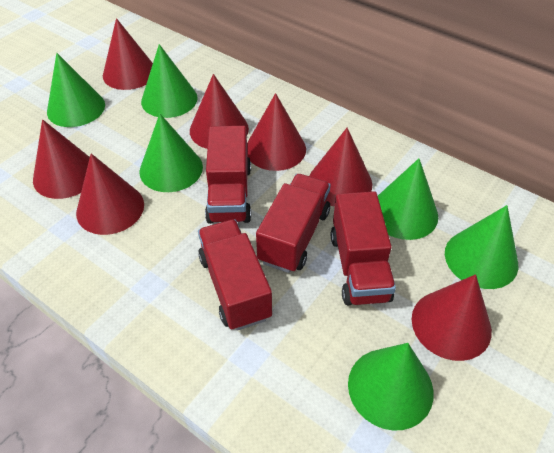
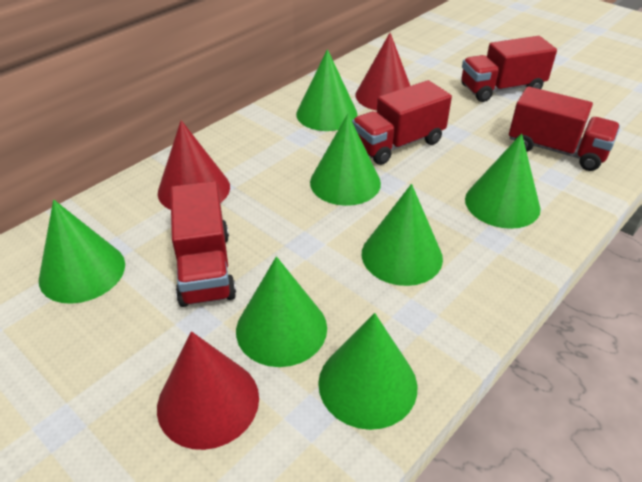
green cone: 6 -> 7
red cone: 7 -> 3

